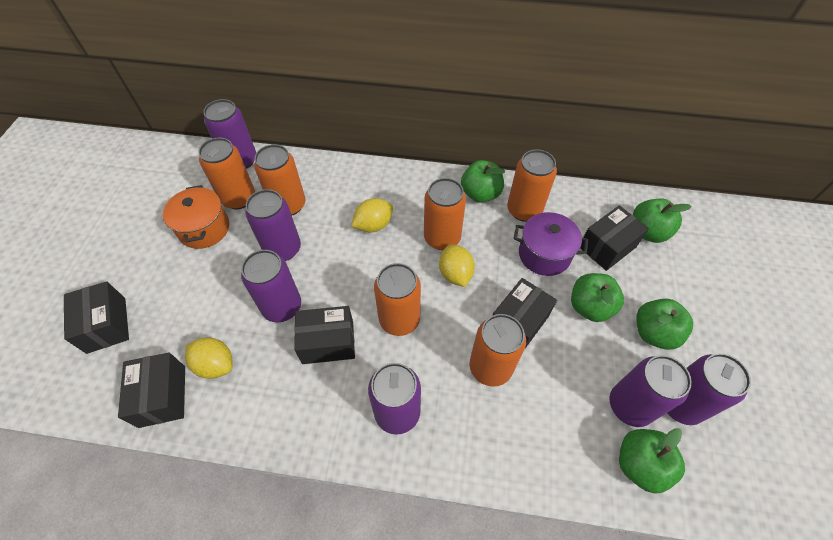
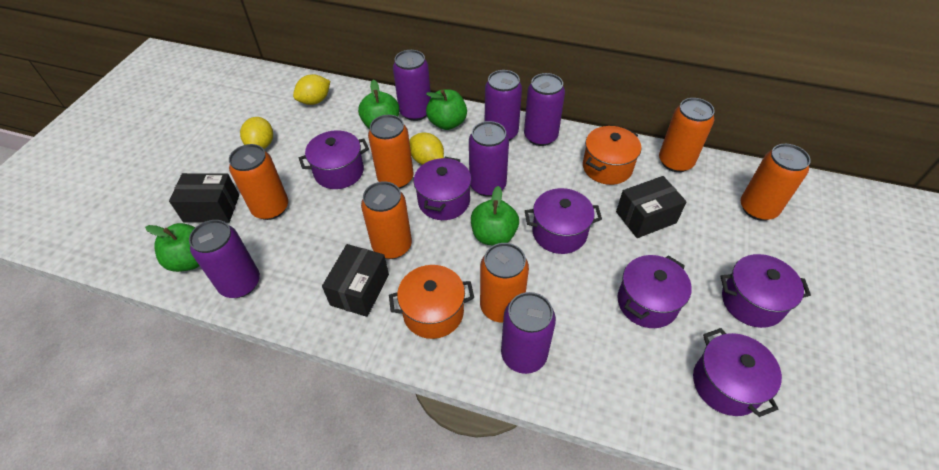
black box: 5 -> 3
green apple: 5 -> 4
orange pot: 1 -> 2
purple pot: 1 -> 6

